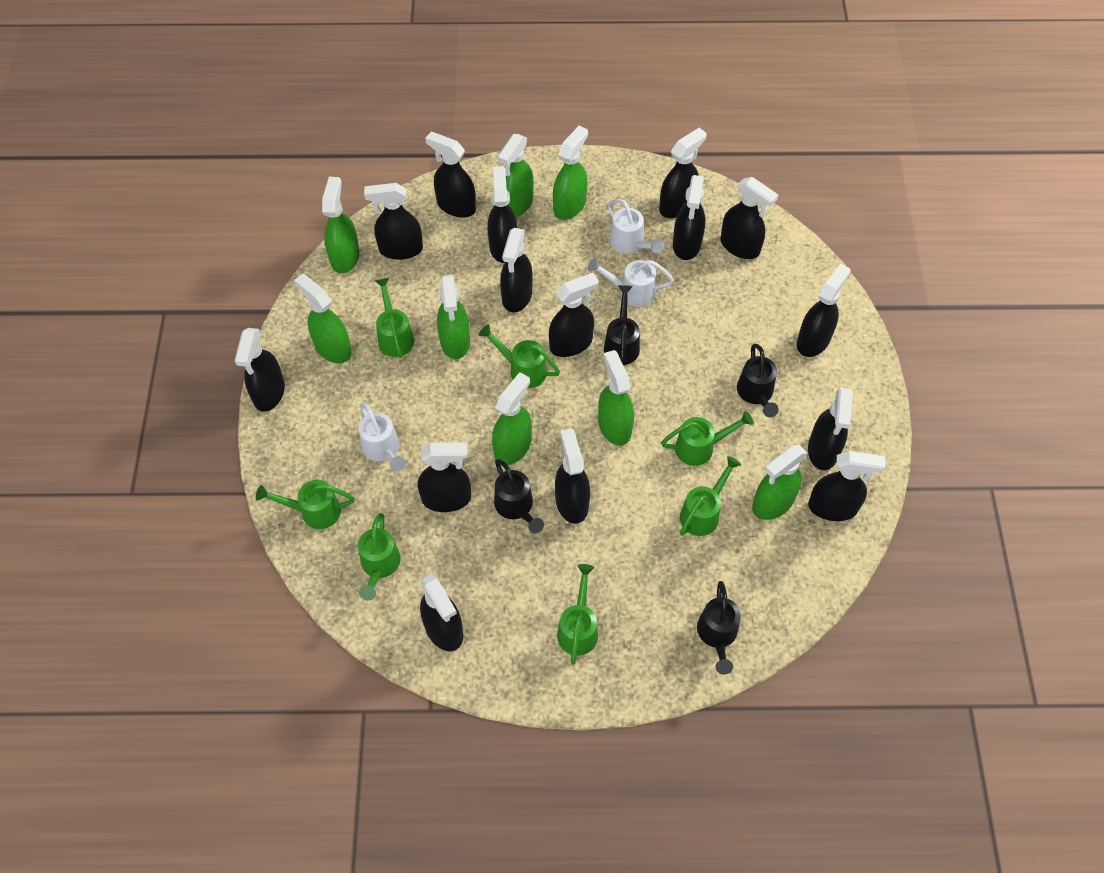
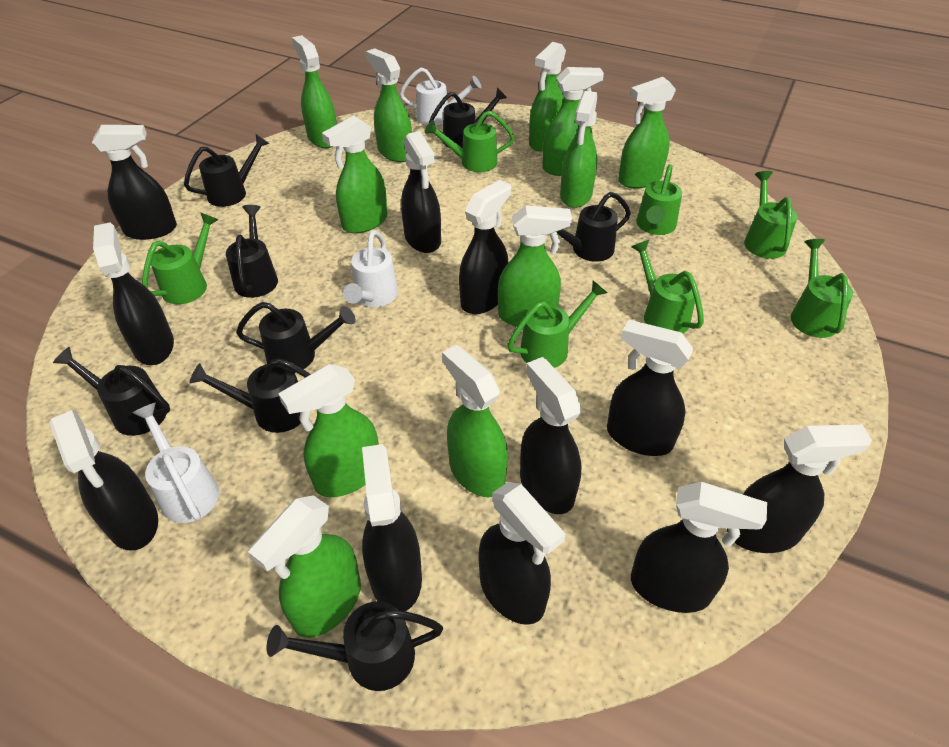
black spray bottle: 15 -> 11
black watering can: 4 -> 8
green spray bottle: 8 -> 11

